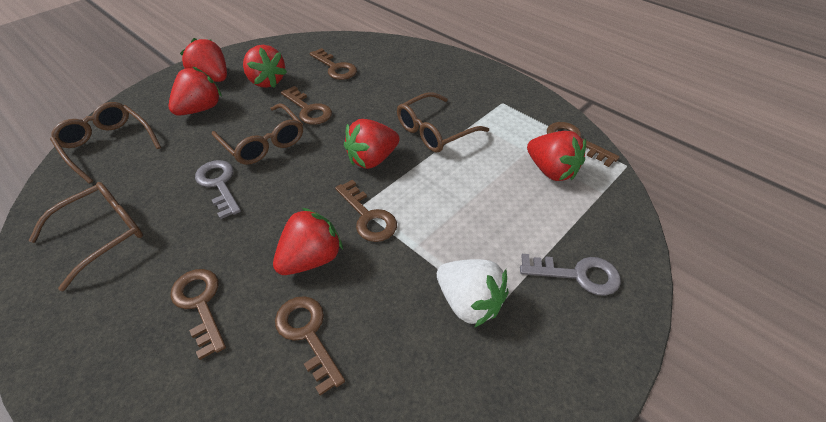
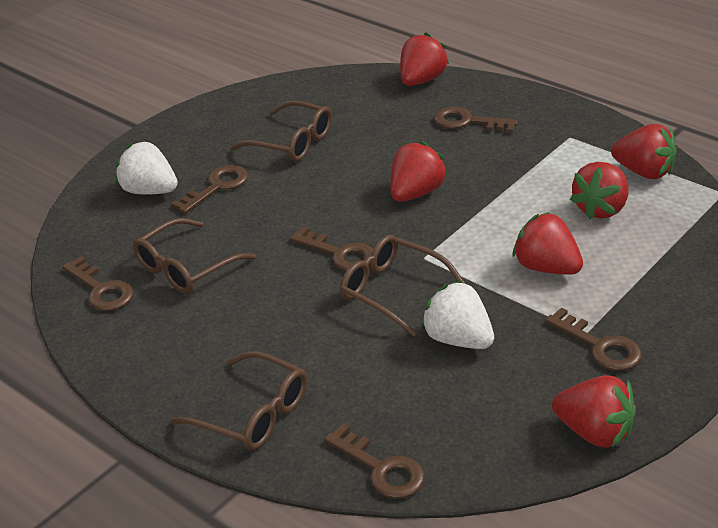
grey key: 2 -> 0
white strawberry: 1 -> 2

